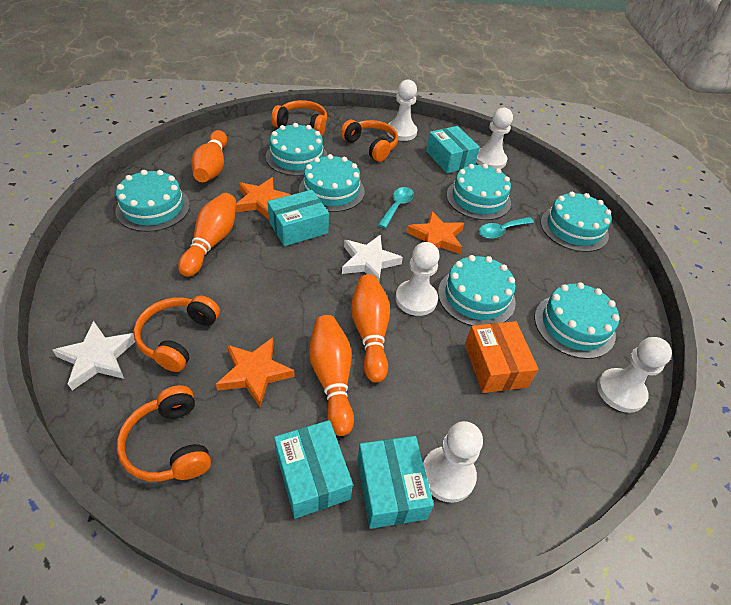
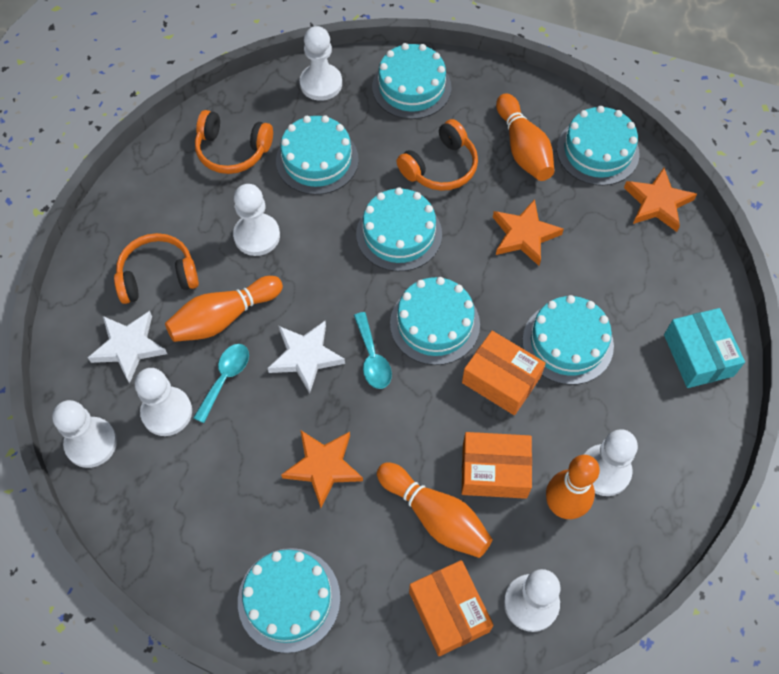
orange box: 1 -> 3
orange headphones: 4 -> 3
turquoise box: 4 -> 1
white pawn: 5 -> 6

